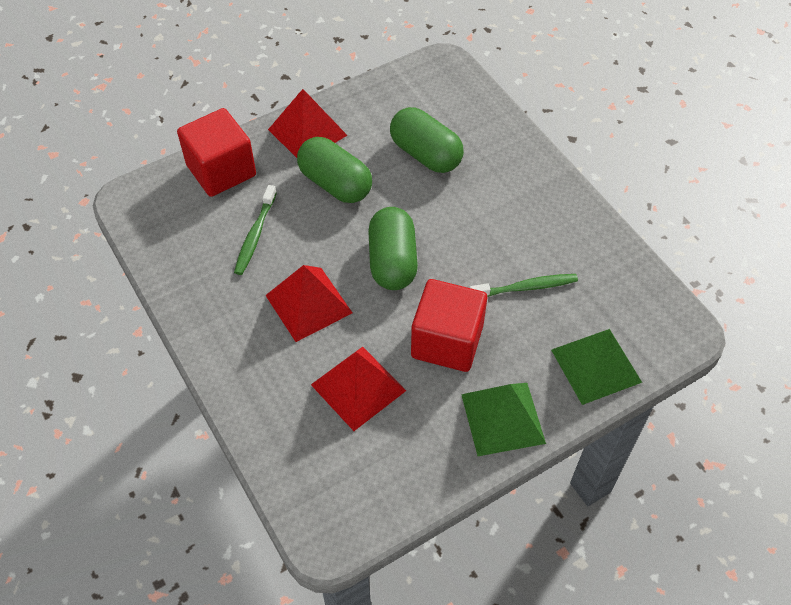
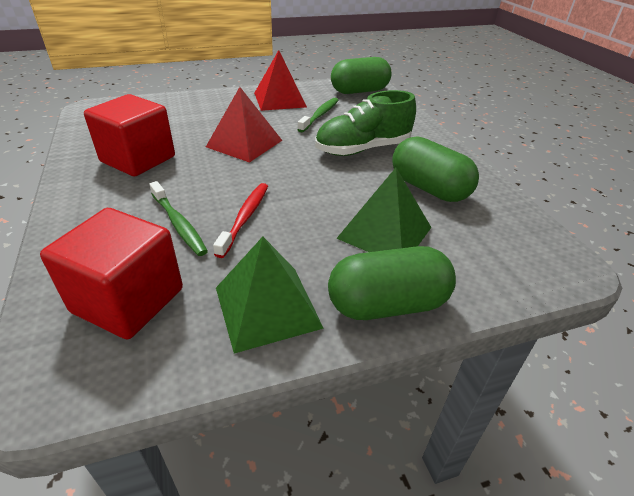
green shoe: 0 -> 1
red pyramid: 3 -> 2
red toothbrush: 0 -> 1

